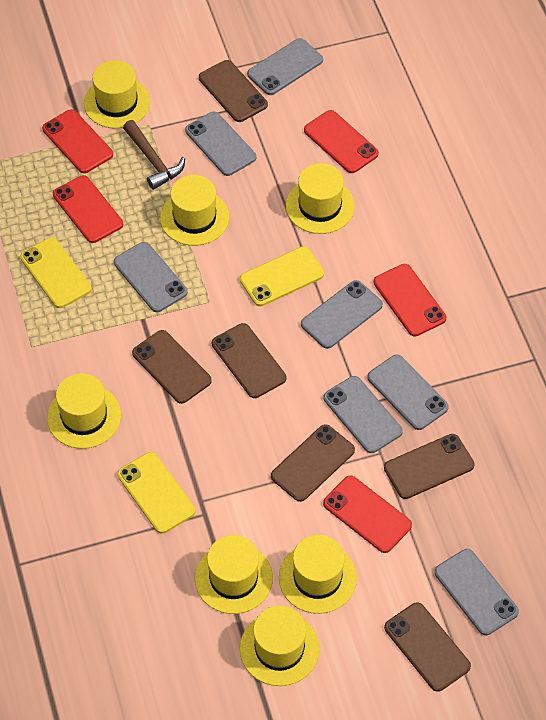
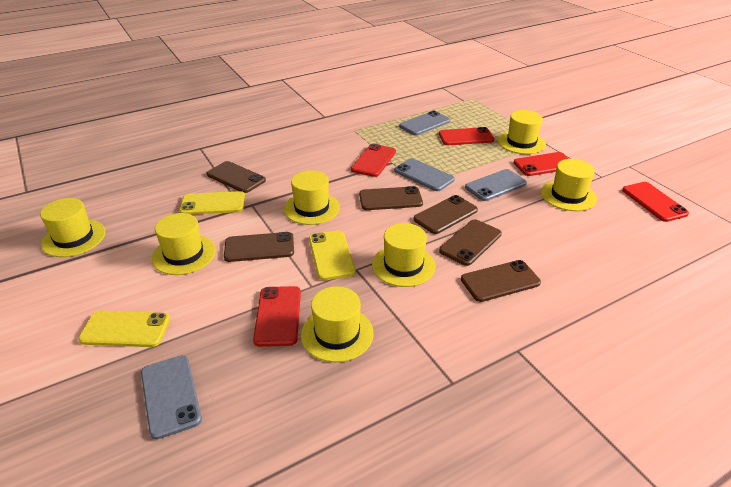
brown hammer: 1 -> 0
grey phone: 7 -> 4

